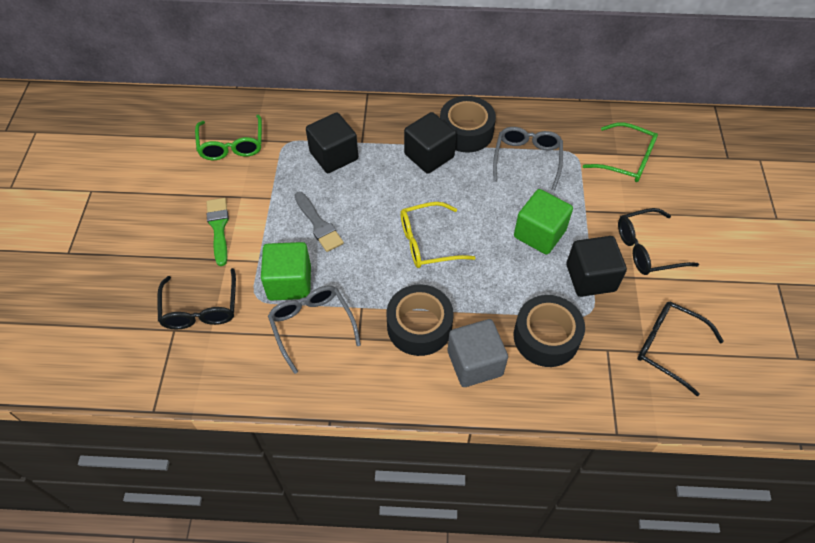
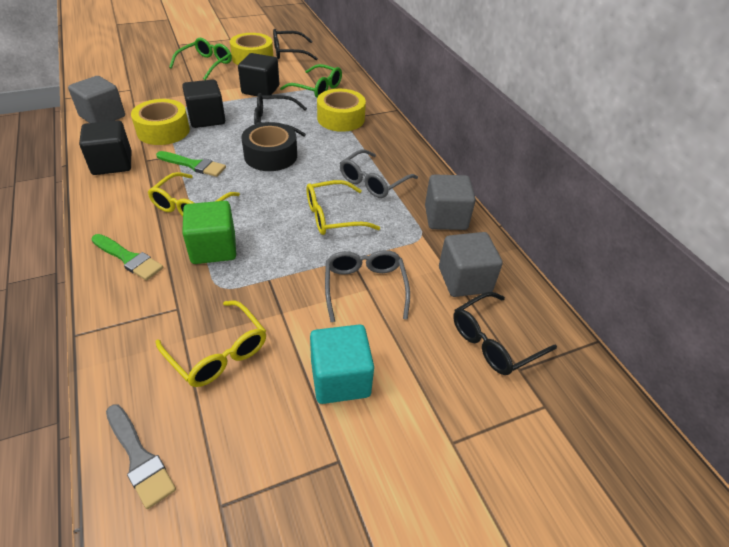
black tape: 3 -> 1
green brush: 1 -> 2
green cube: 2 -> 1
grey cube: 1 -> 3
turquoise cube: 0 -> 1
yellow glasses: 1 -> 3
yellow tape: 0 -> 3

